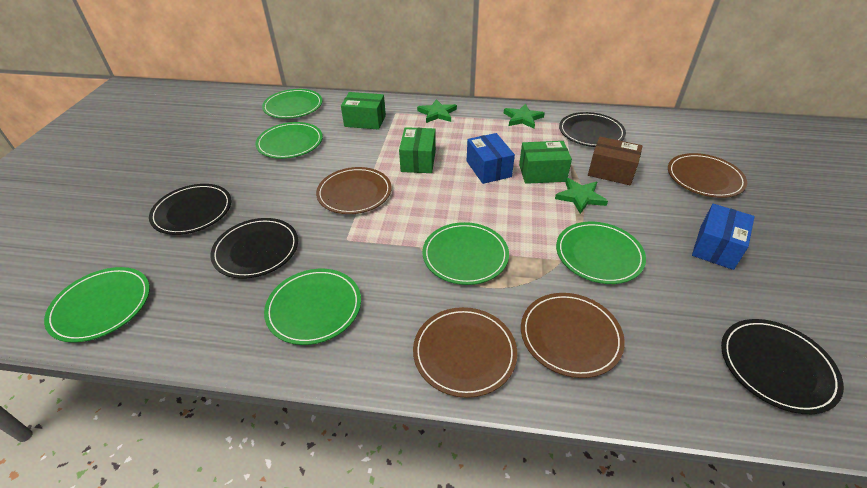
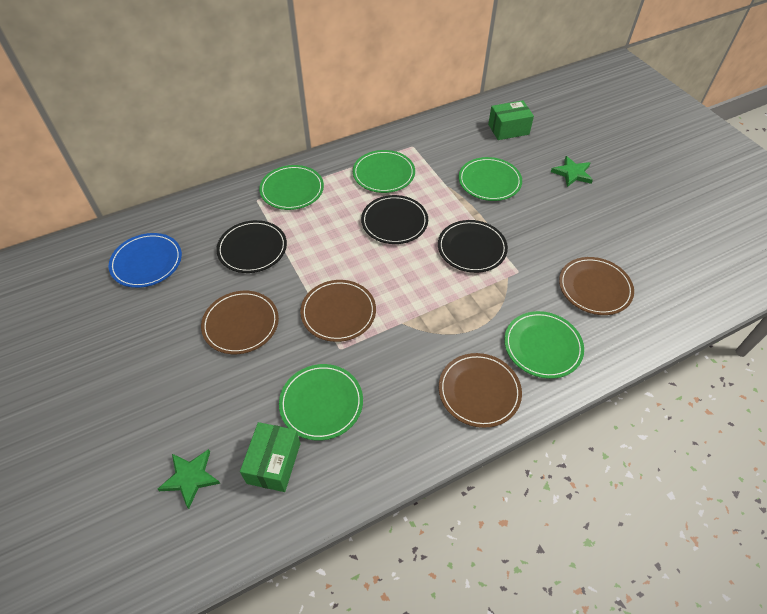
black plate: 4 -> 3
blue box: 2 -> 0
blue plate: 0 -> 1
brown box: 1 -> 0
green box: 3 -> 2
green plate: 6 -> 5
green star: 3 -> 2

